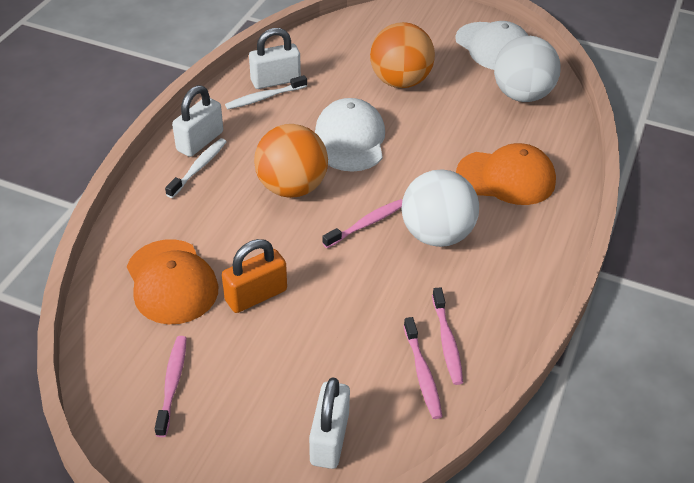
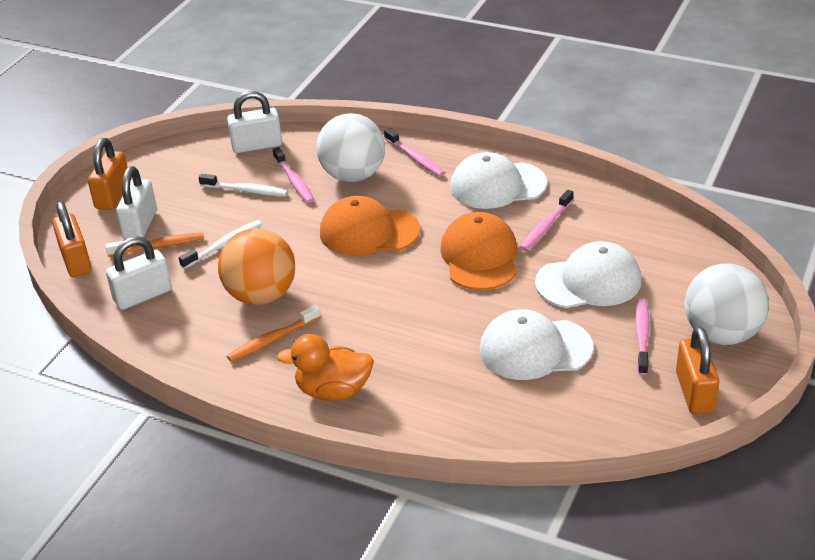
orange ball: 2 -> 1
orange duck: 0 -> 1
orange padlock: 1 -> 3
orange toothbrush: 0 -> 2
white cap: 2 -> 3

